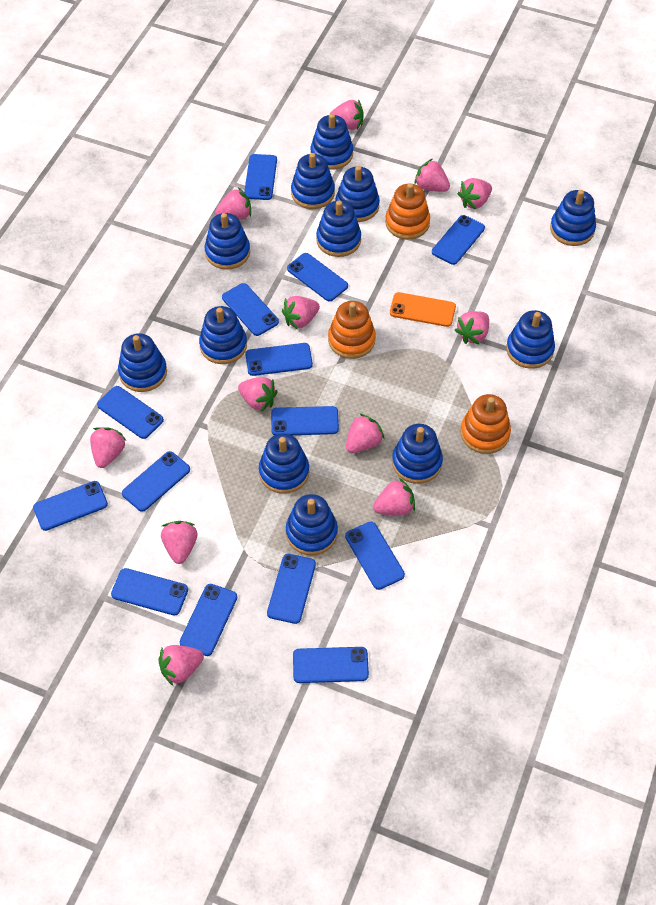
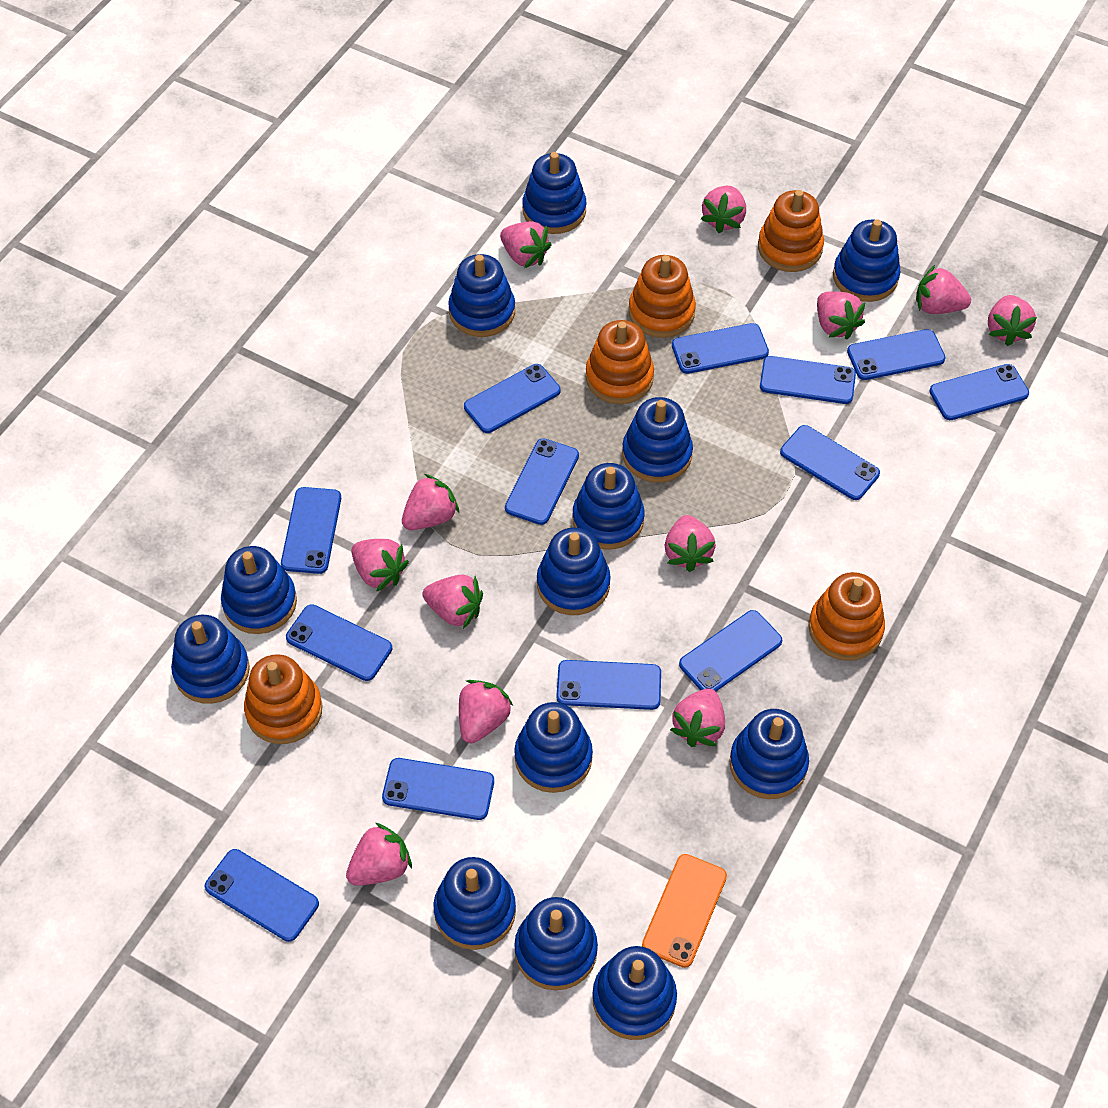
blue phone: 14 -> 13
blue stacking toy: 12 -> 13
orange stacking toy: 3 -> 5

